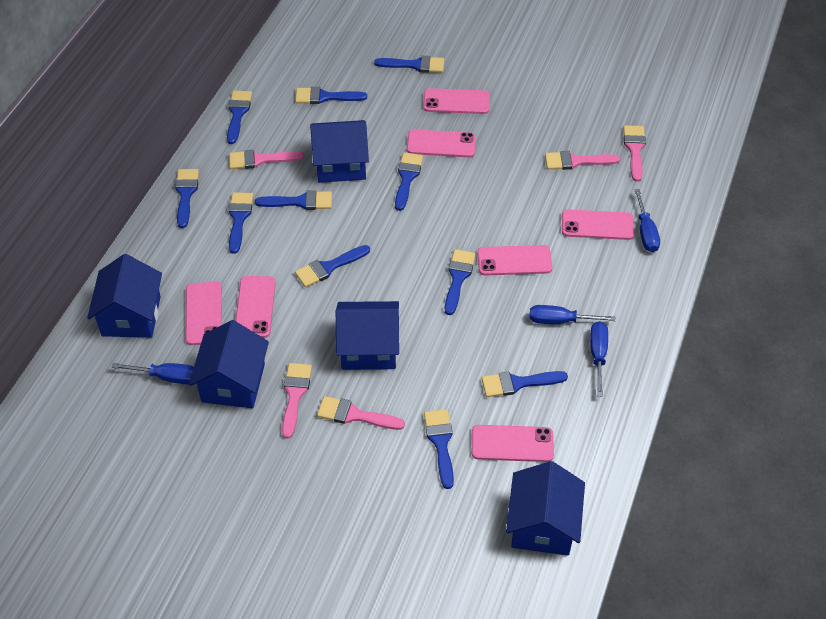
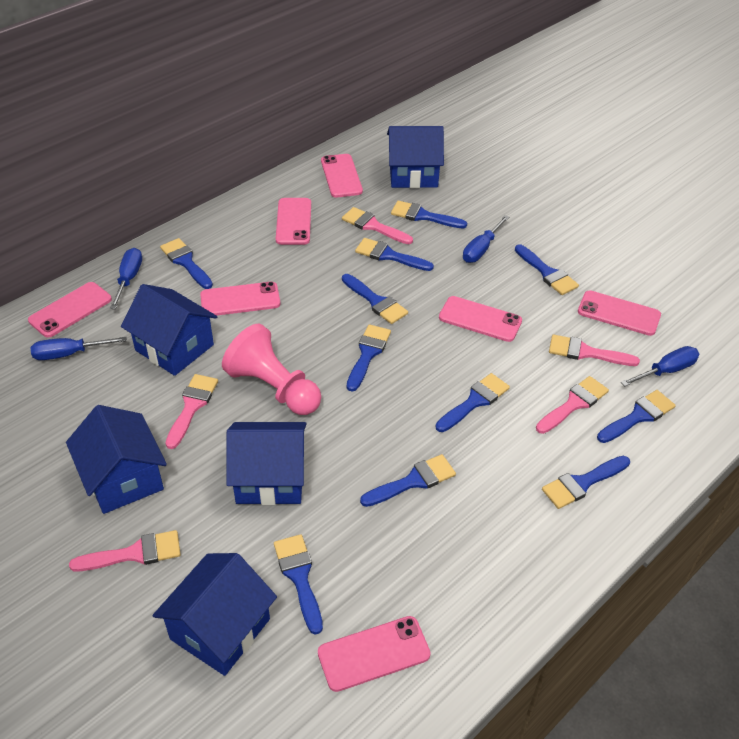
pink pawn: 0 -> 1

